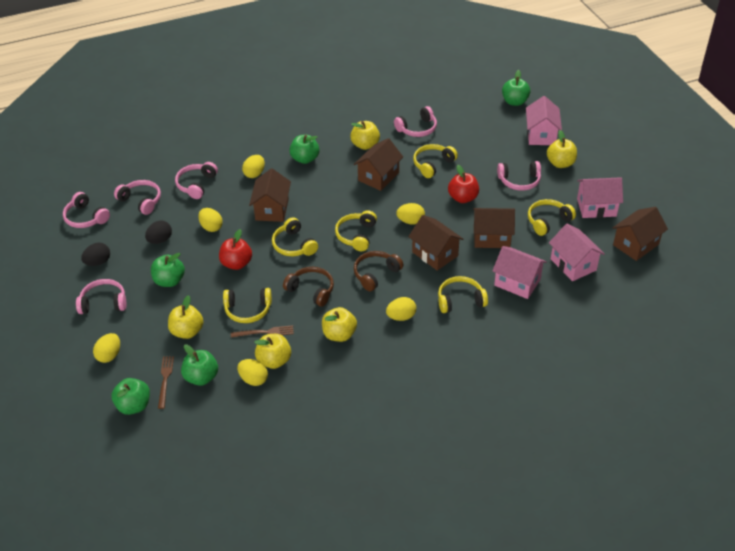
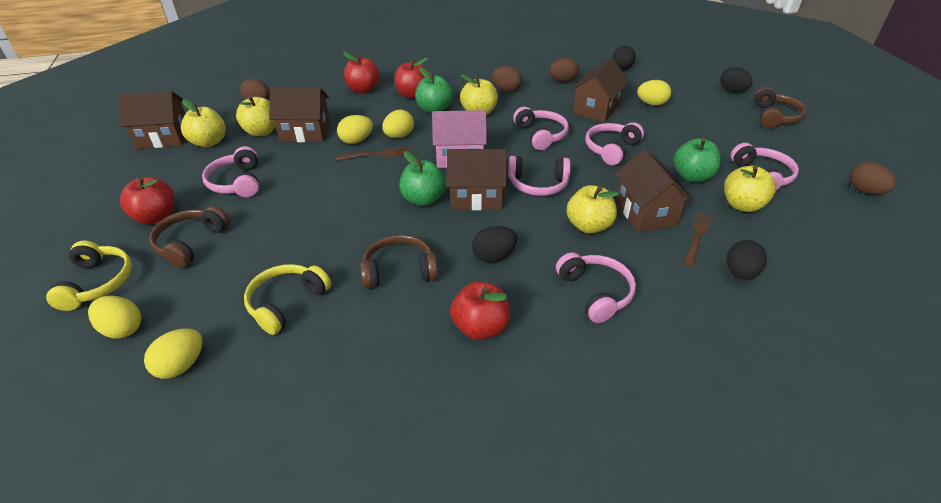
black egg: 2 -> 4
brown egg: 0 -> 4
brown headphones: 2 -> 3
green apple: 5 -> 3
pink house: 4 -> 1
red apple: 2 -> 4
yellow egg: 6 -> 5
yellow headphones: 6 -> 2

